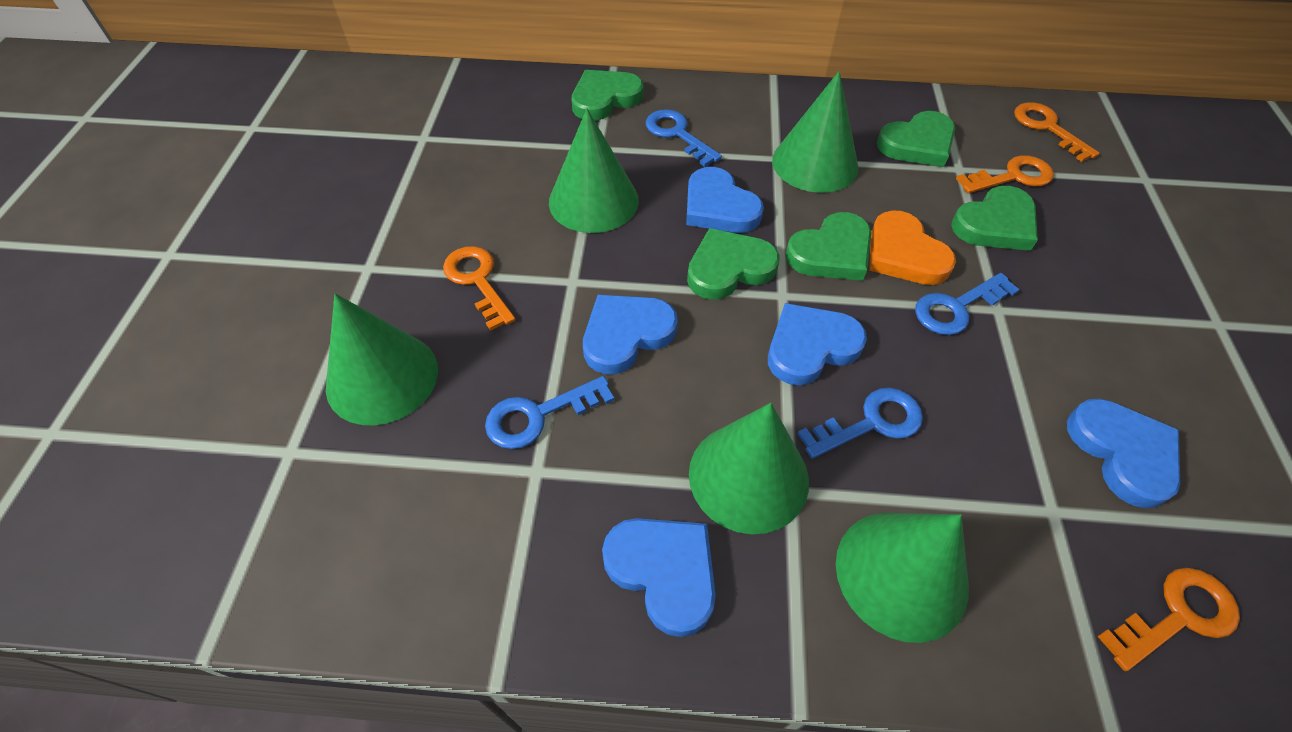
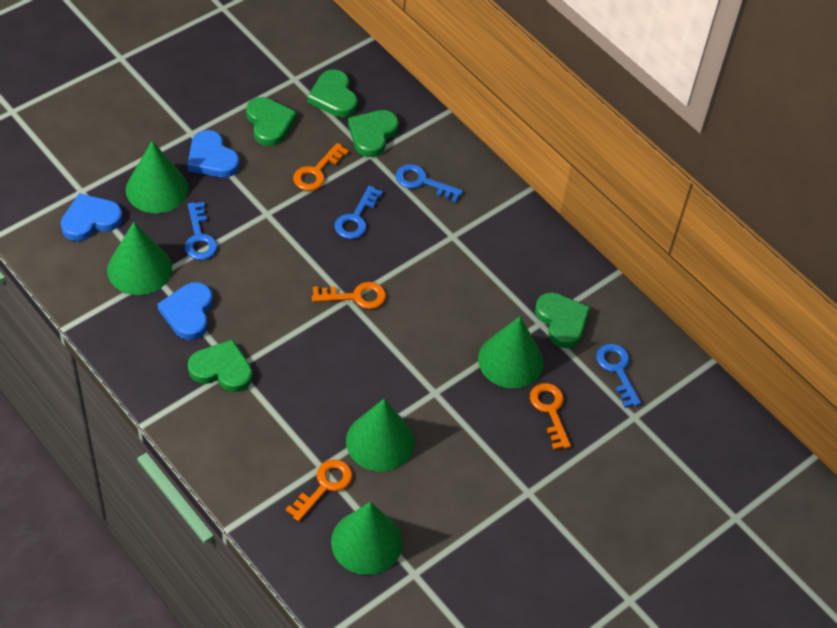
blue heart: 5 -> 3
orange heart: 1 -> 0

